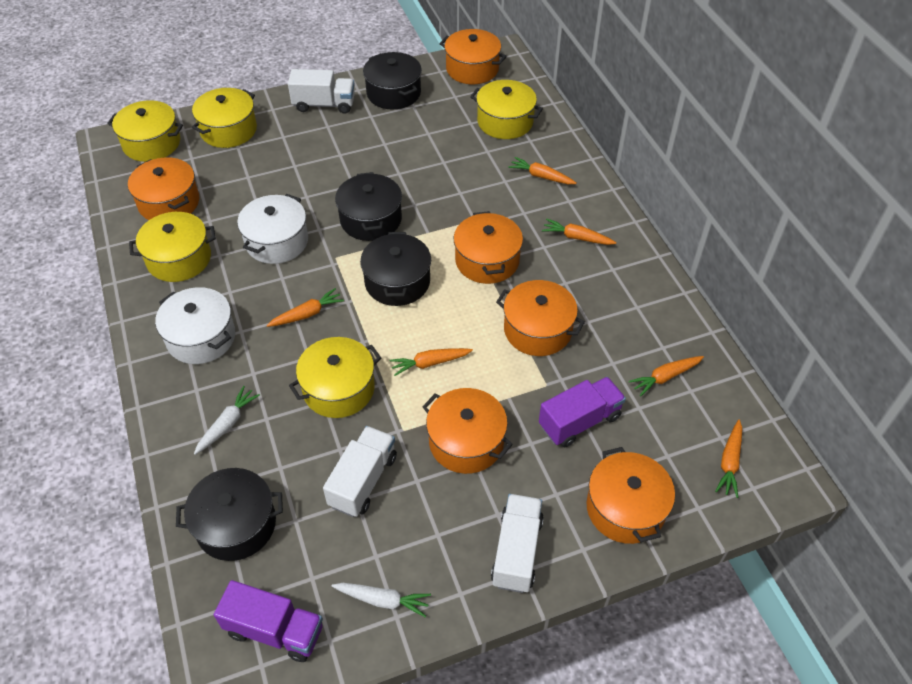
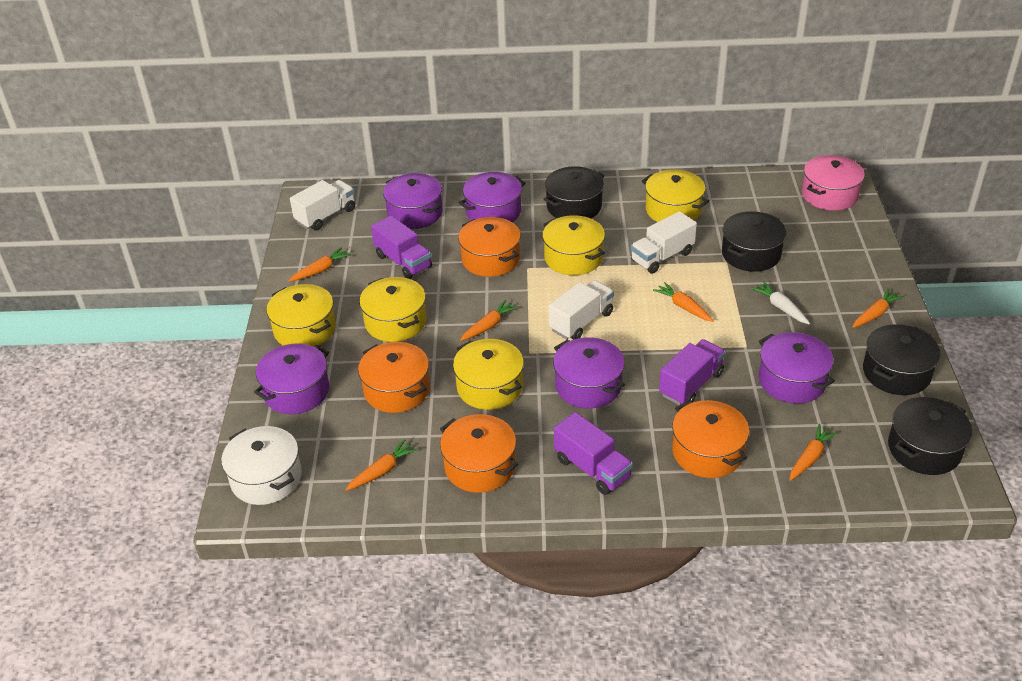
orange pot: 6 -> 4
pink pot: 0 -> 1
purple pot: 0 -> 5
purple truck: 2 -> 3
white carrot: 2 -> 1
white pot: 2 -> 1

